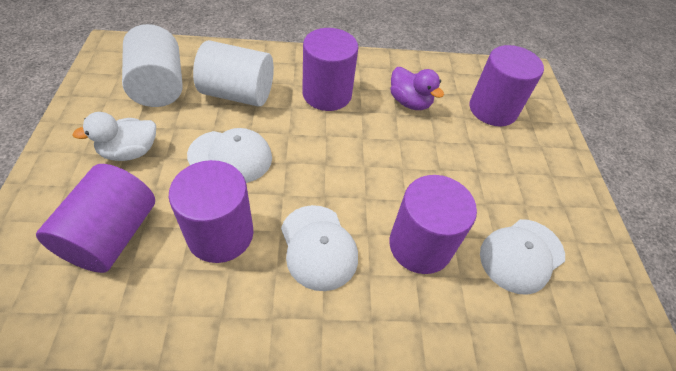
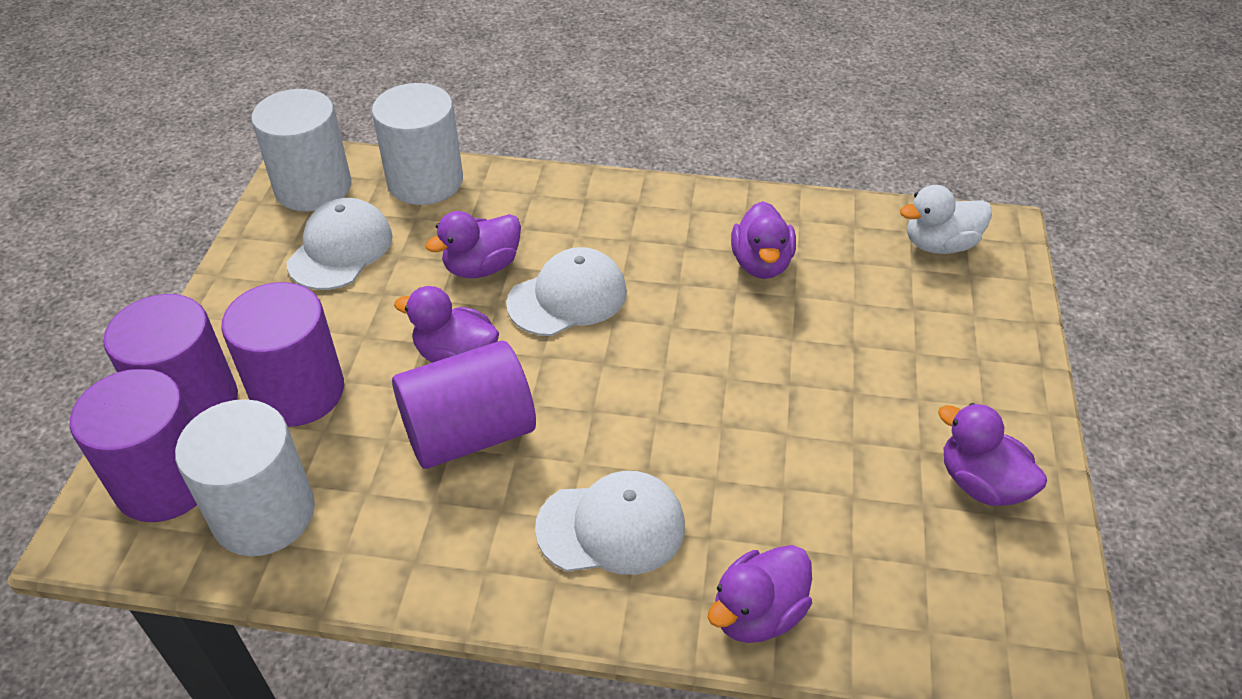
purple cylinder: 5 -> 4
purple duck: 1 -> 5
white cylinder: 2 -> 3

